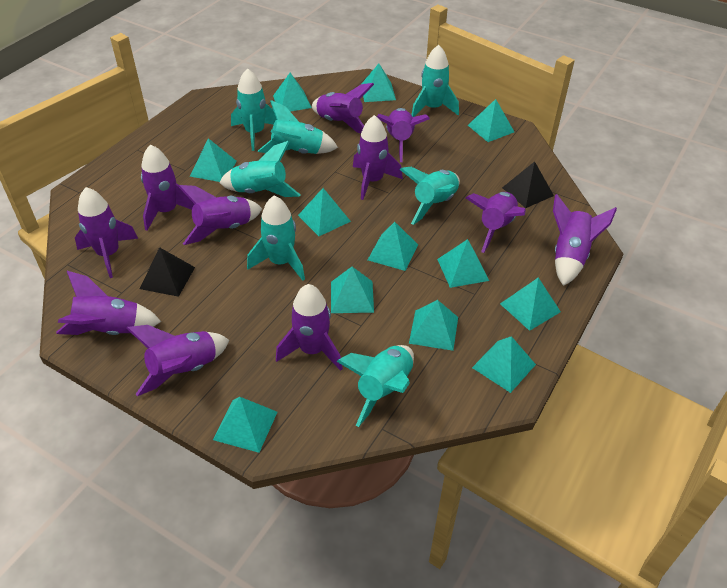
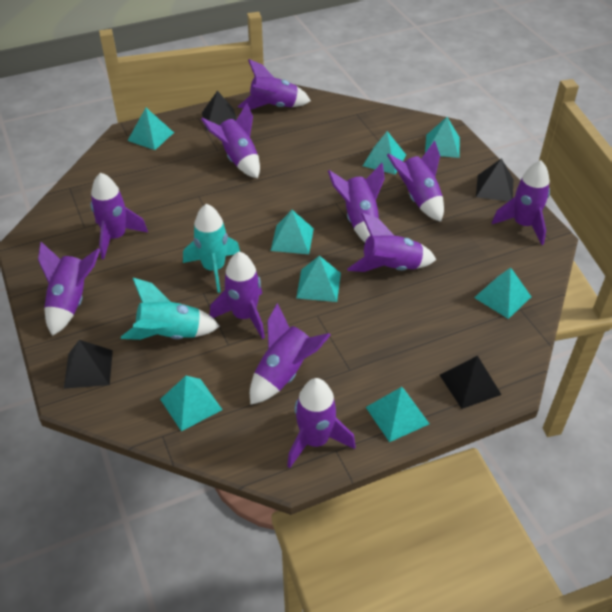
black pyramid: 2 -> 4
turquoise pyramid: 12 -> 8
turquoise rocket: 7 -> 2

